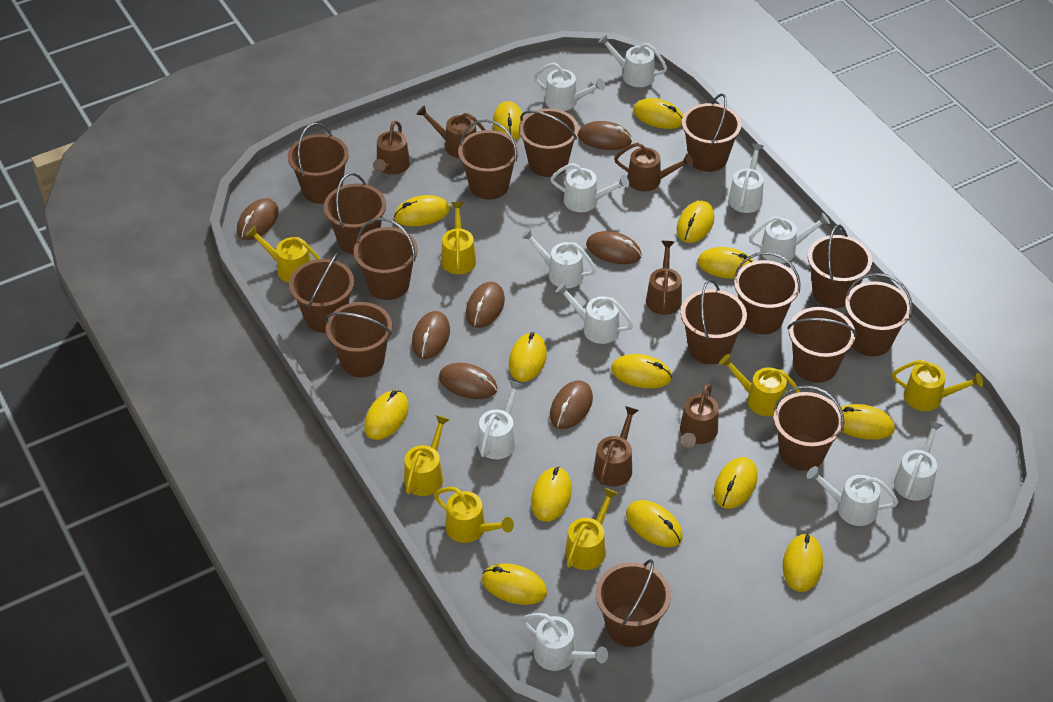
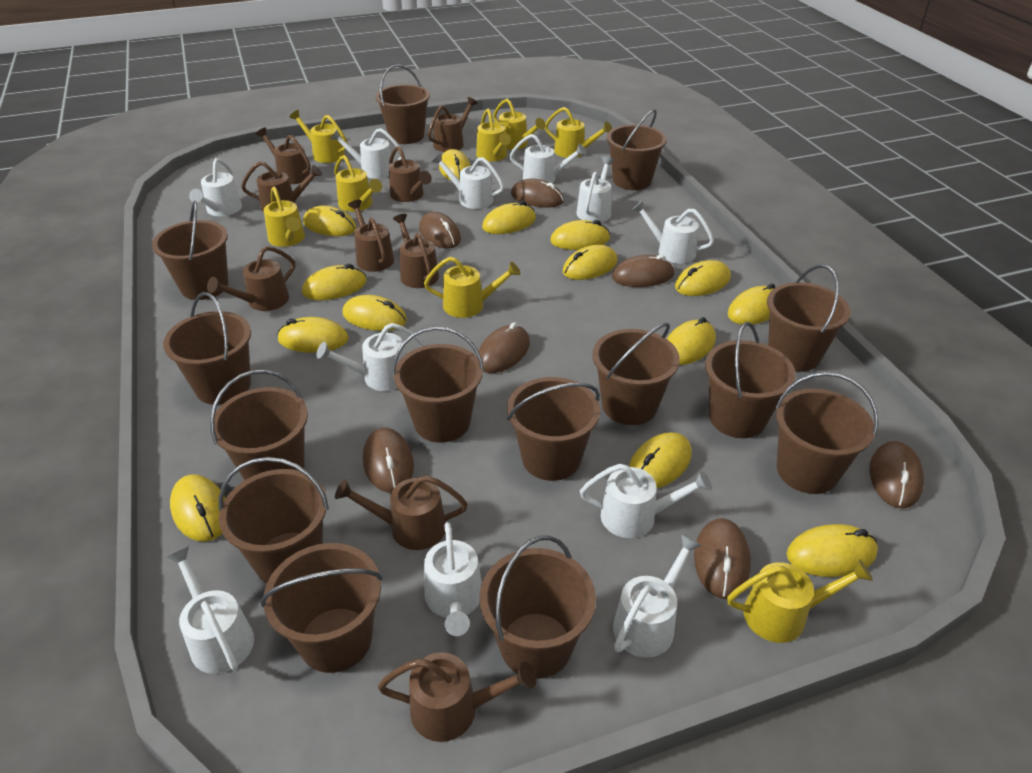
brown bucket: 15 -> 14
brown watering can: 6 -> 9
yellow watering can: 7 -> 8

